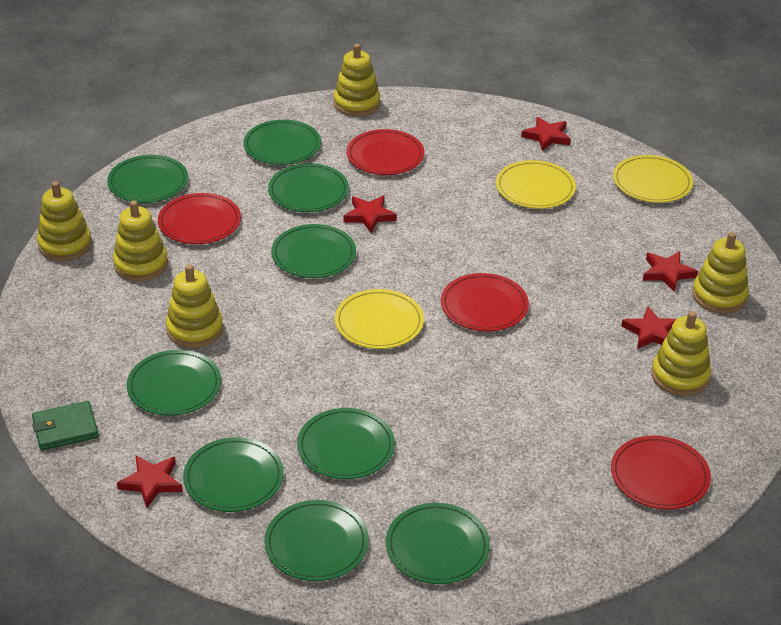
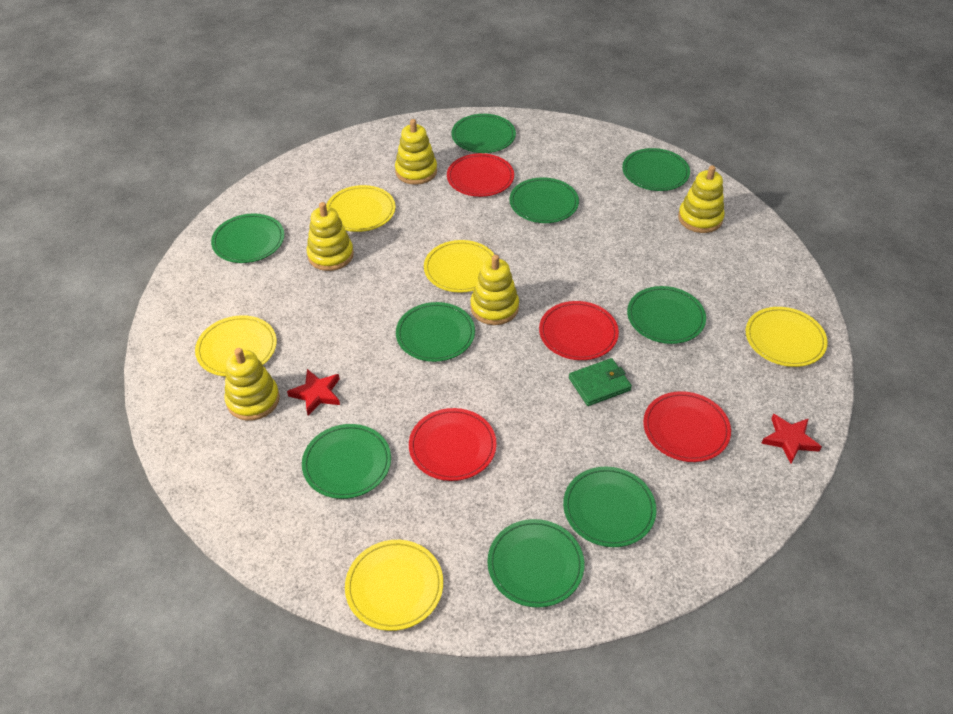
red star: 5 -> 2
yellow plate: 3 -> 5
yellow stacking toy: 6 -> 5

